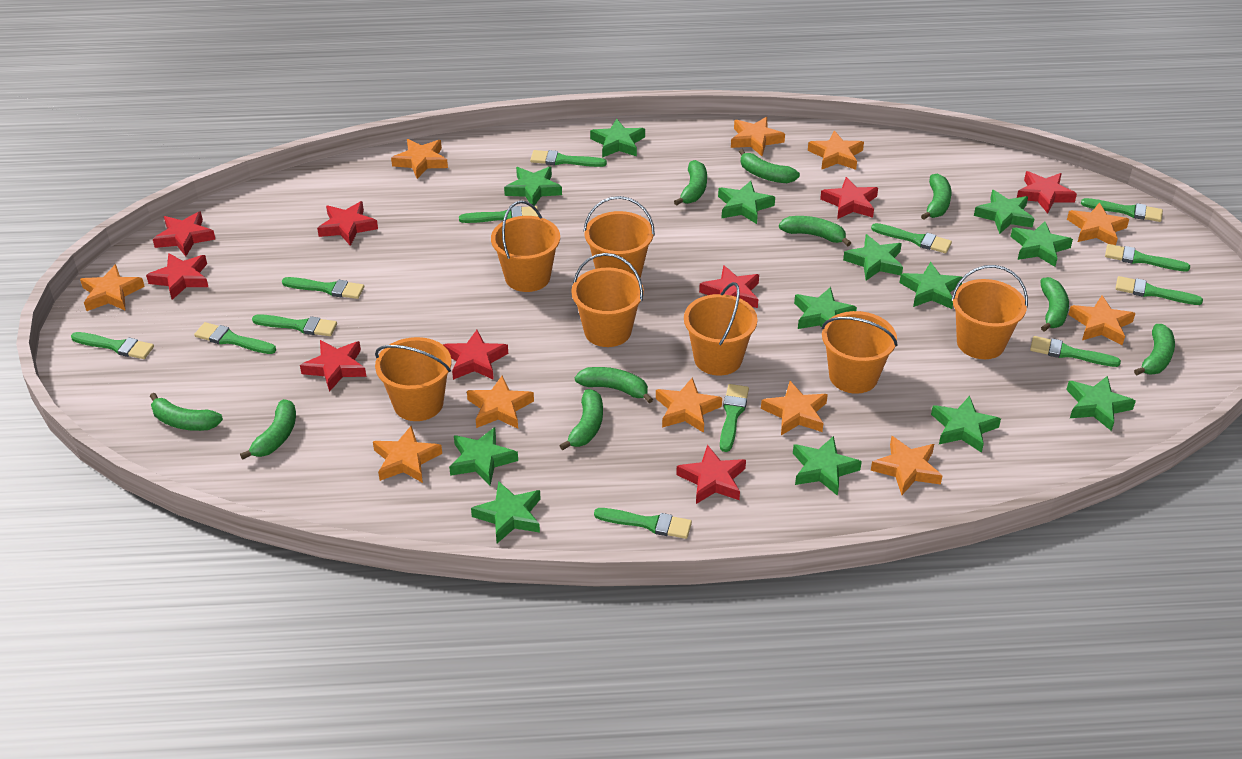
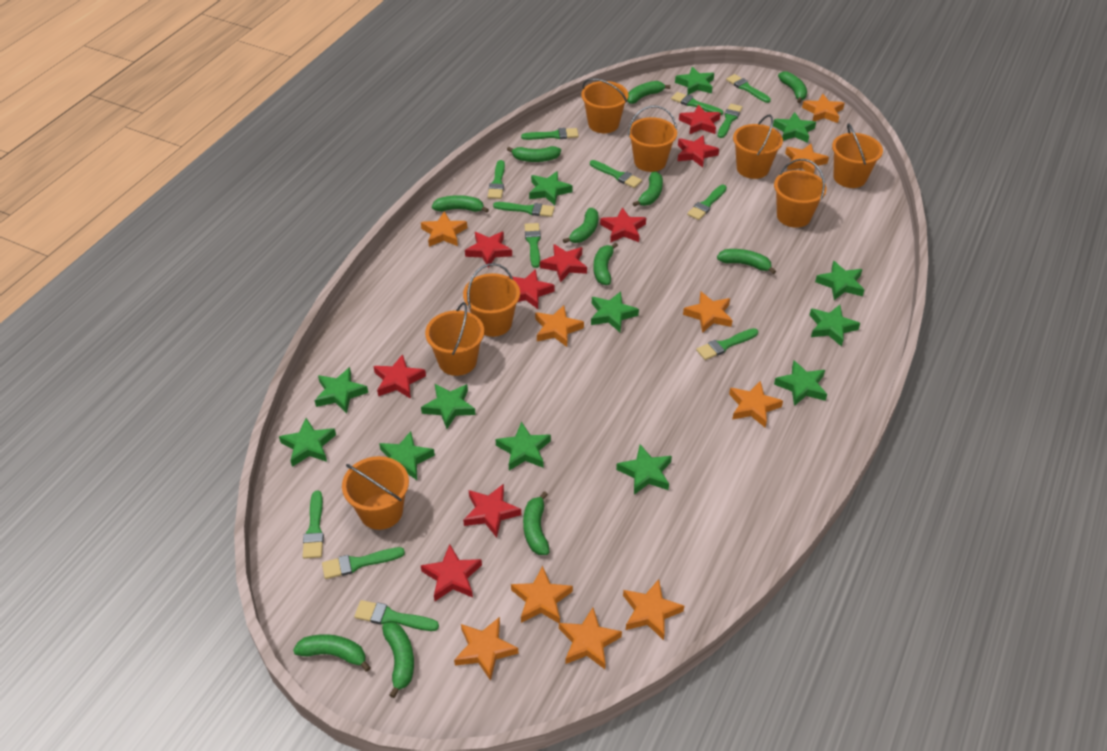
green banana: 10 -> 11
orange bucket: 7 -> 8
orange star: 11 -> 10

